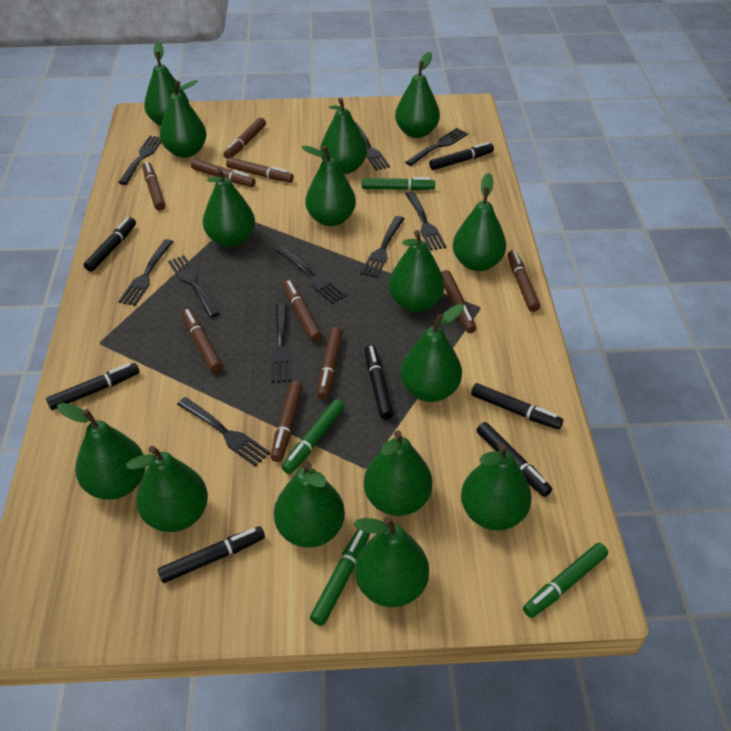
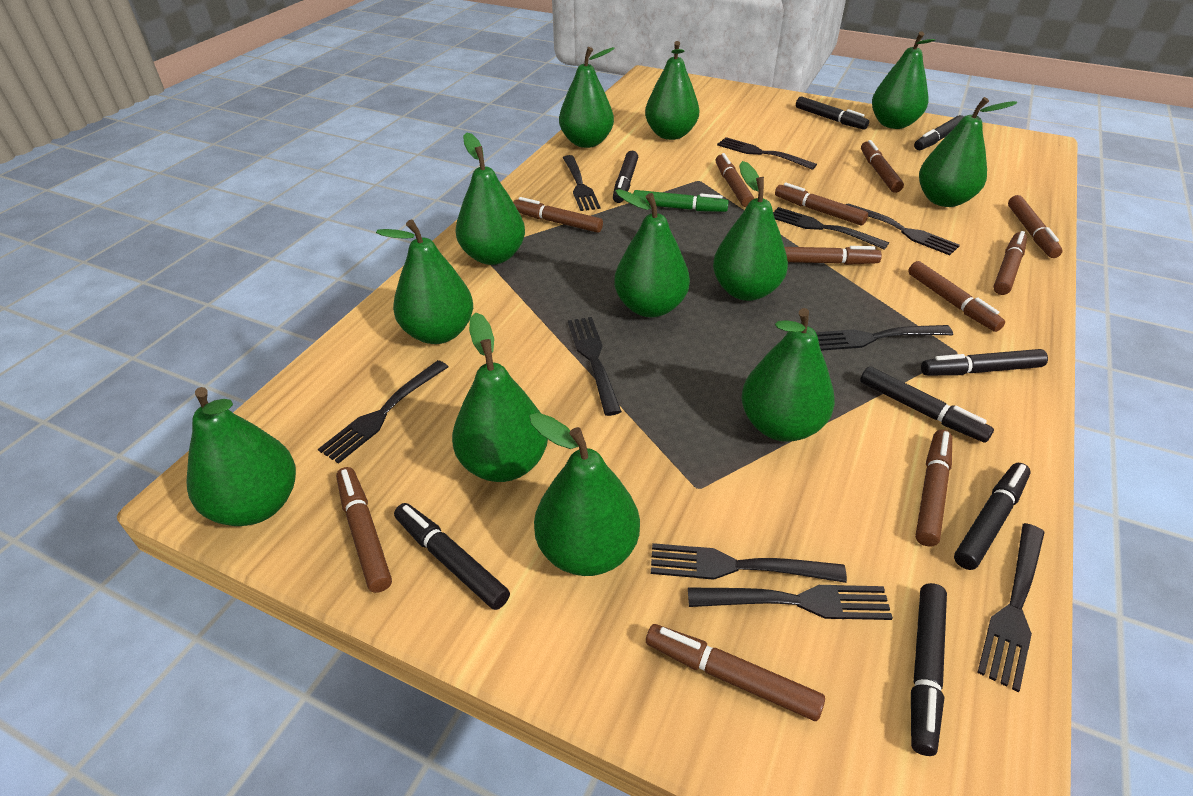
black marker: 7 -> 8
brown marker: 10 -> 11
green marker: 4 -> 1
green pear: 15 -> 12

